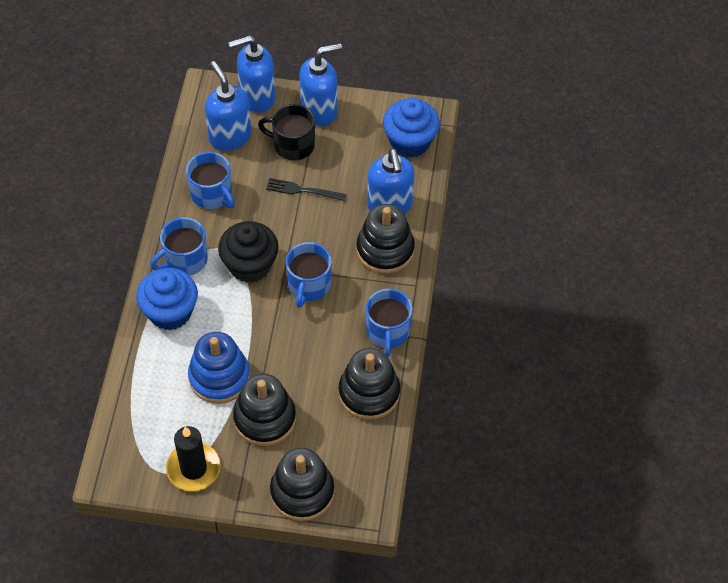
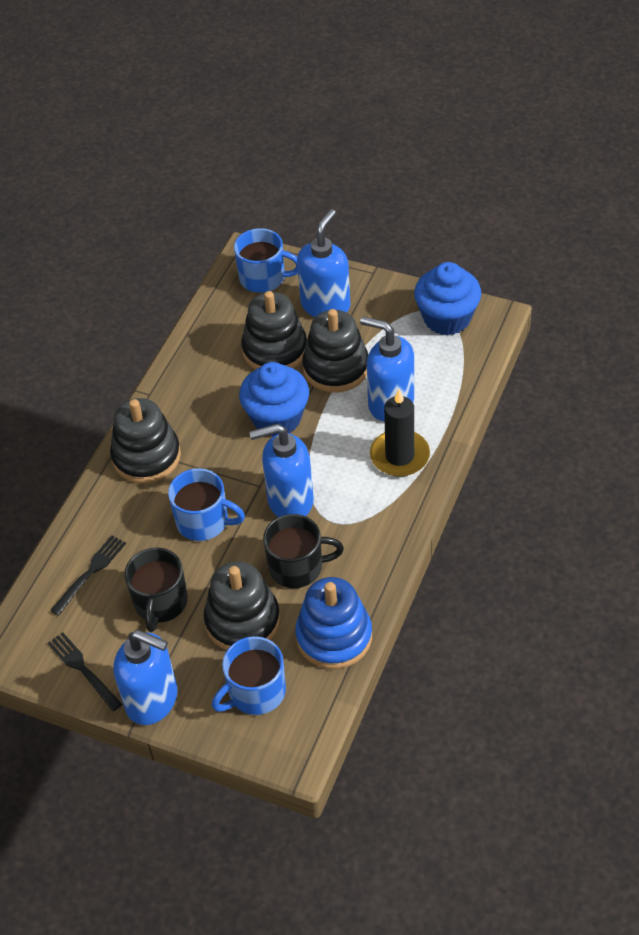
black cupcake: 1 -> 0
black fork: 1 -> 2
black mug: 1 -> 2
blue mug: 4 -> 3

